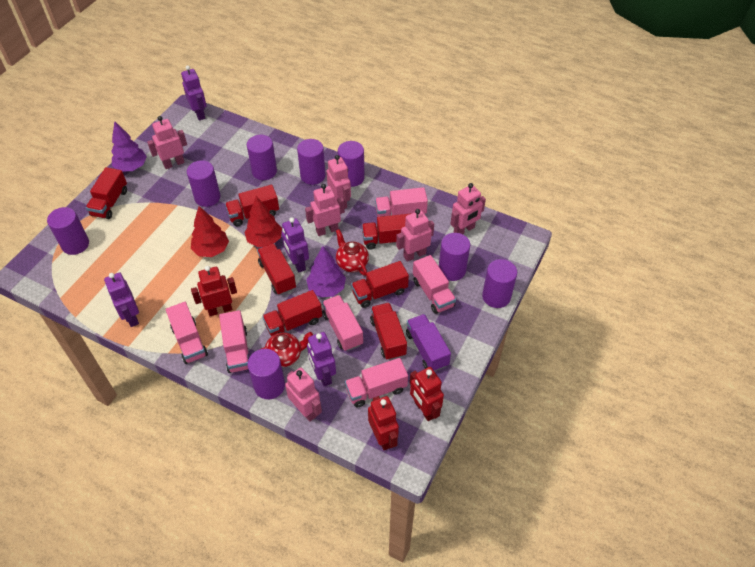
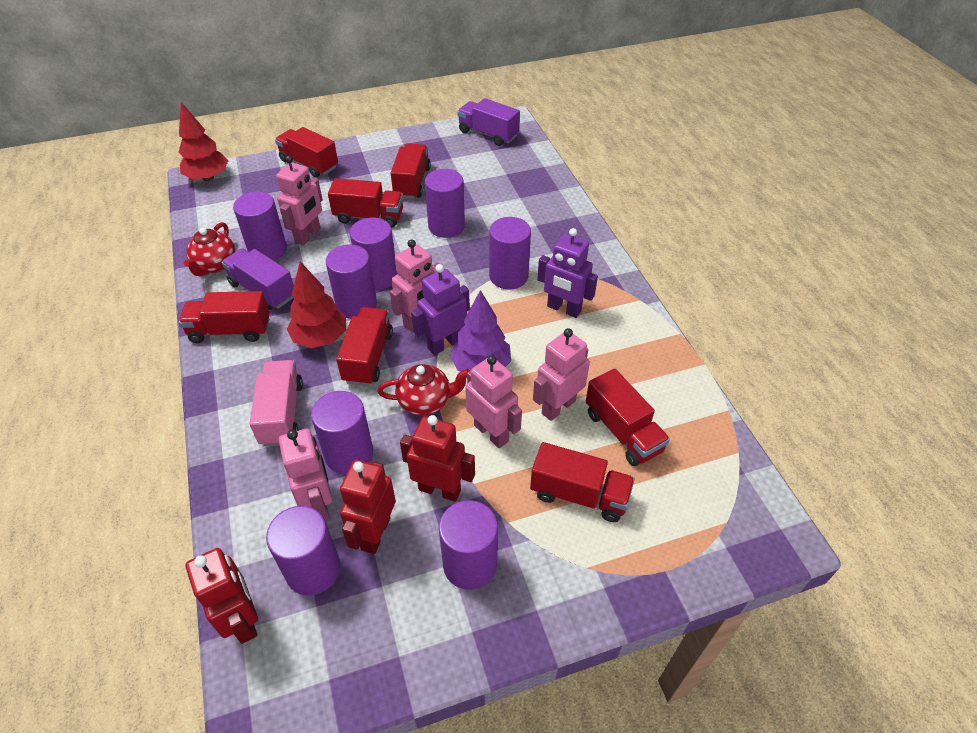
pink robot: 6 -> 5
pink truck: 6 -> 1
purple robot: 4 -> 2
purple tree: 2 -> 1
purple truck: 1 -> 2

